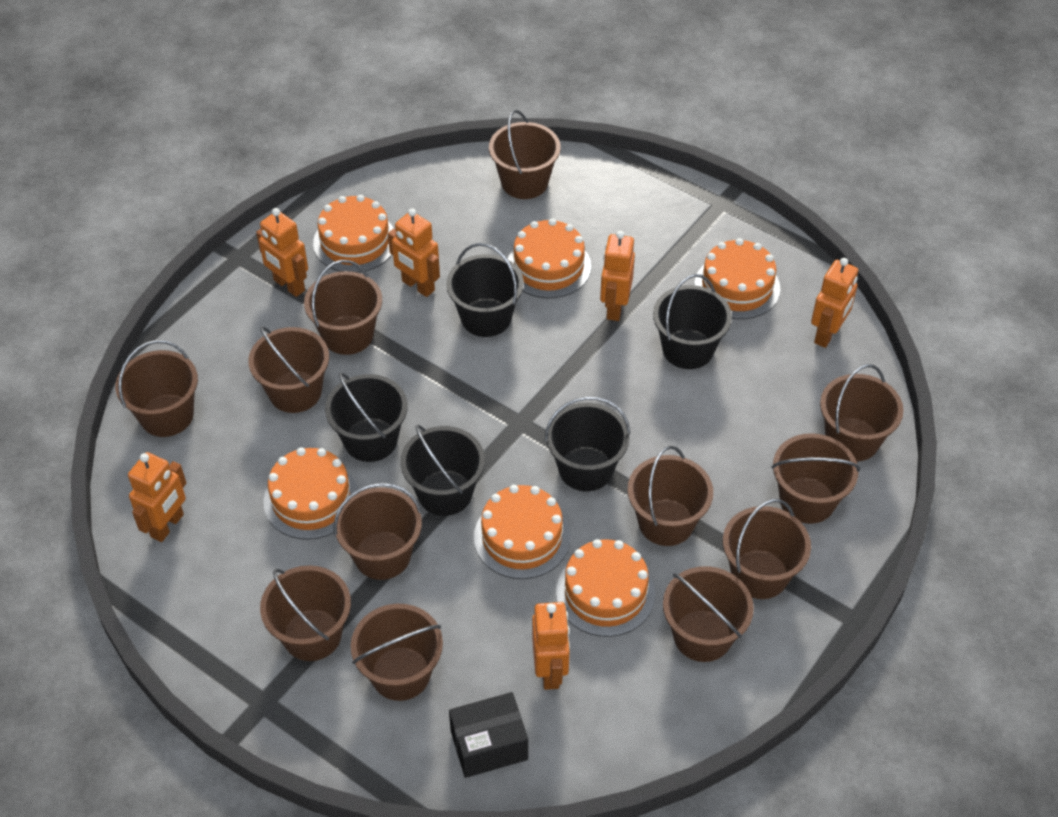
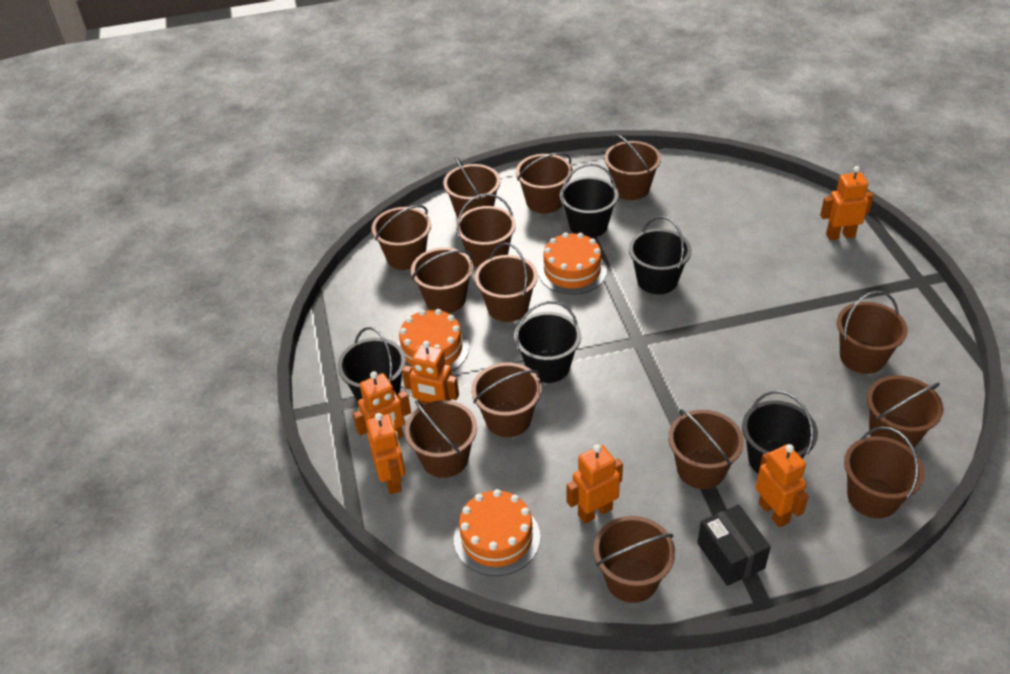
brown bucket: 12 -> 14
orange cake: 6 -> 3

